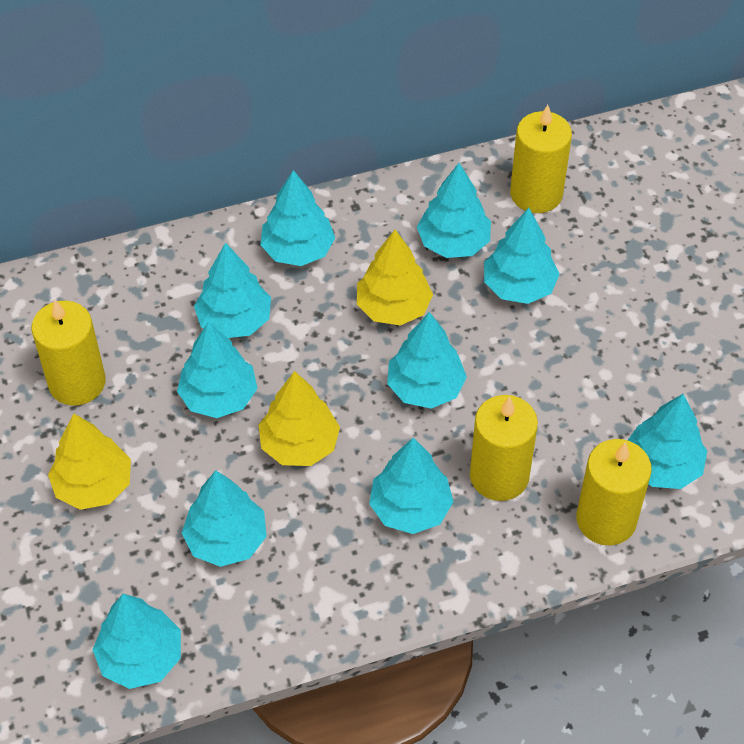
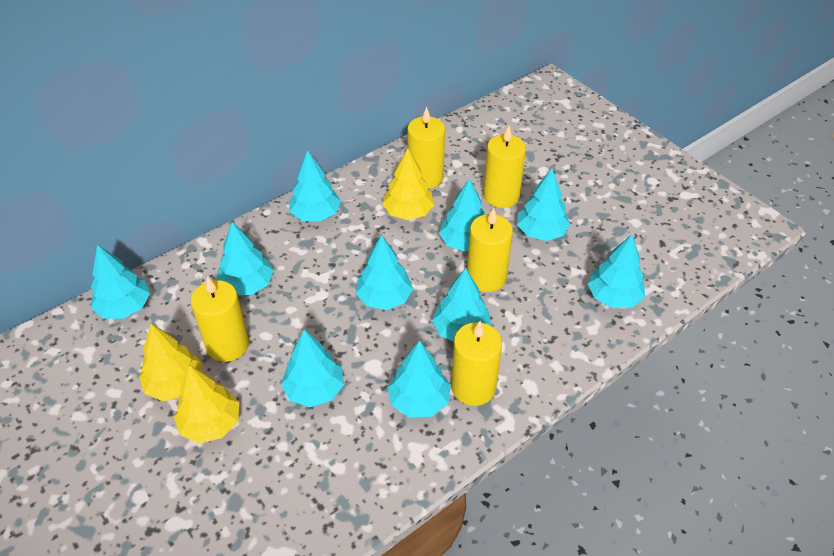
yellow candle: 4 -> 5

